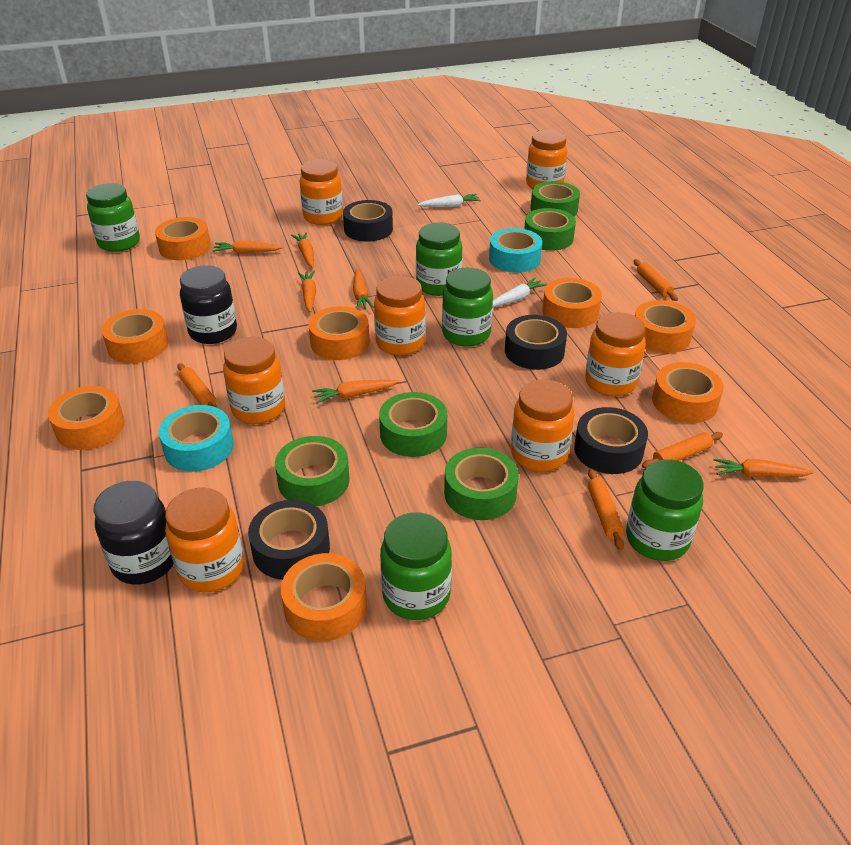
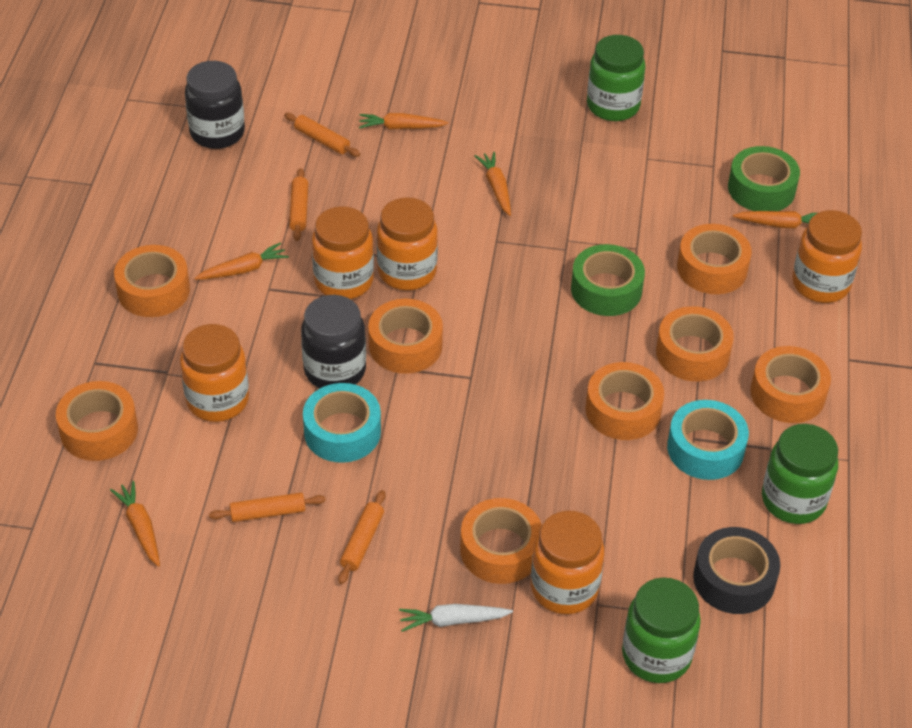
black tape: 4 -> 1
green jar: 5 -> 3
green tape: 5 -> 2
orange carrot: 6 -> 5
orange jar: 7 -> 5
white carrot: 2 -> 1

